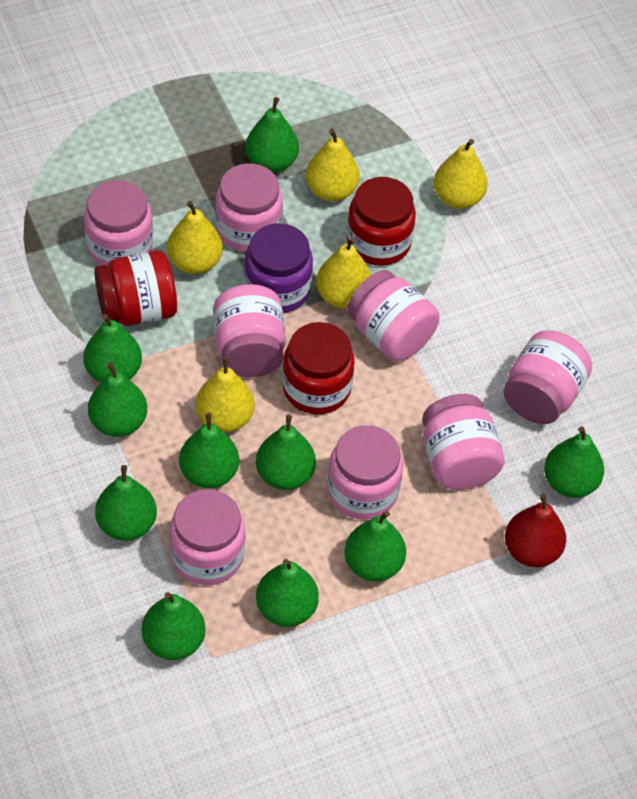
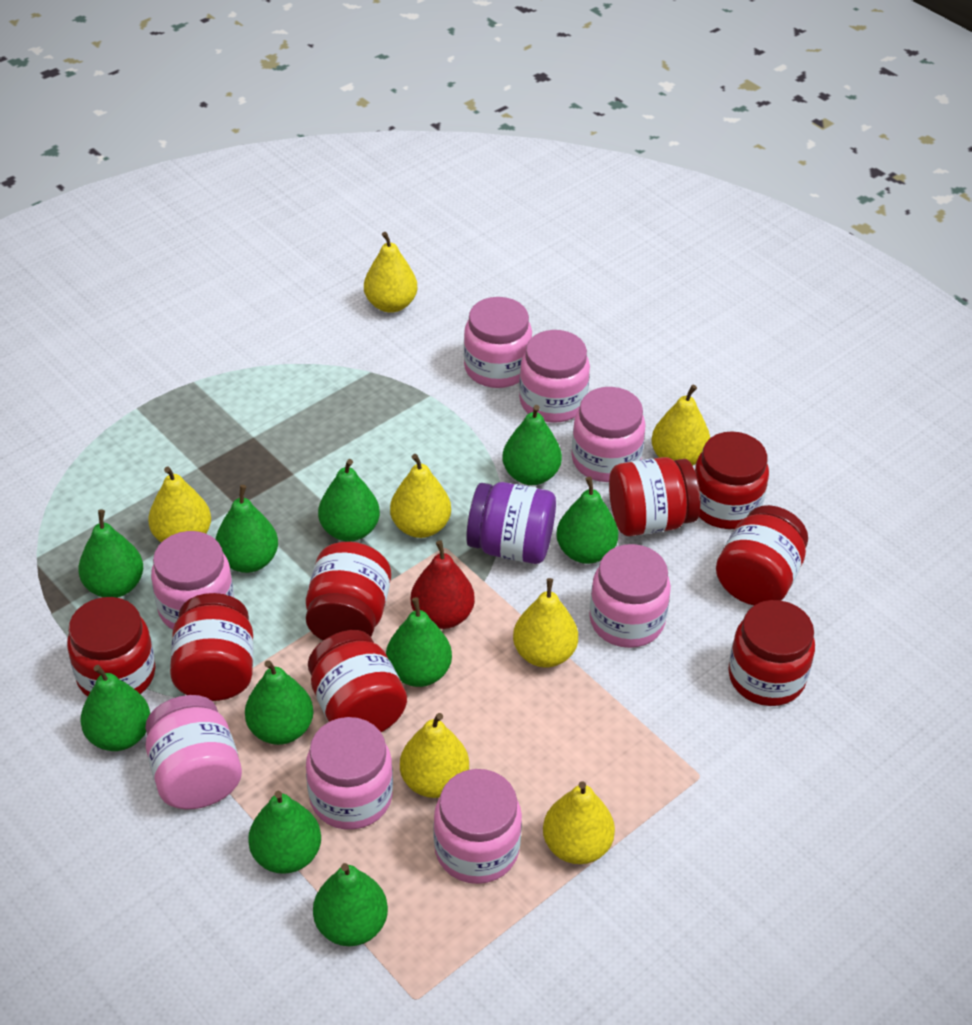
red jar: 3 -> 8
yellow pear: 5 -> 7

